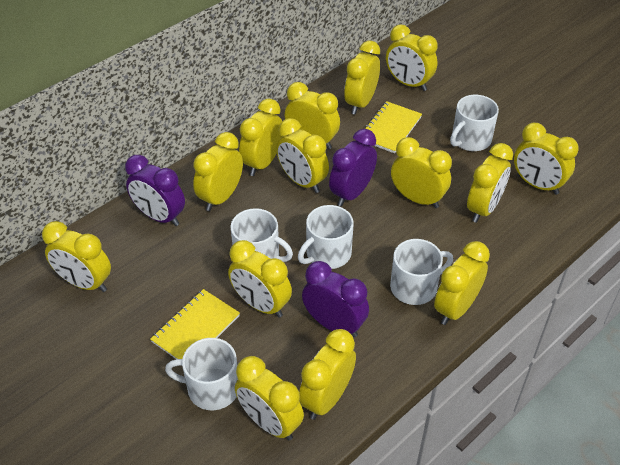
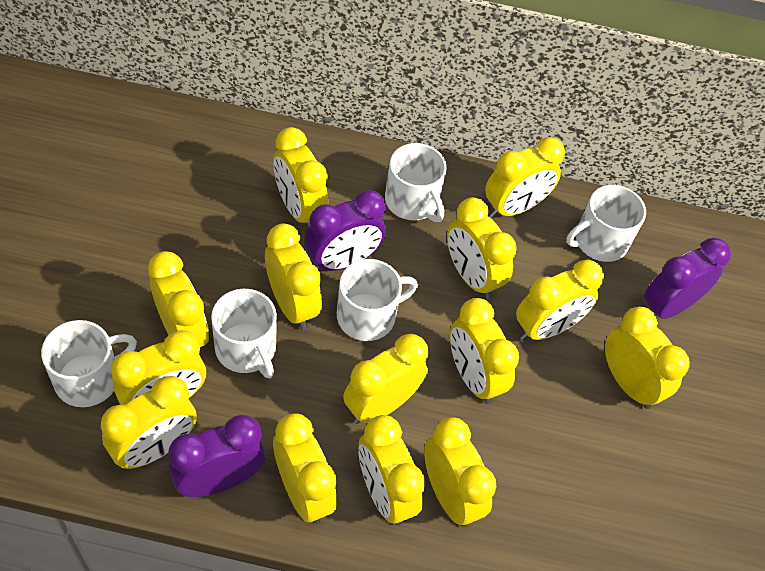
yellow notebook: 2 -> 0

